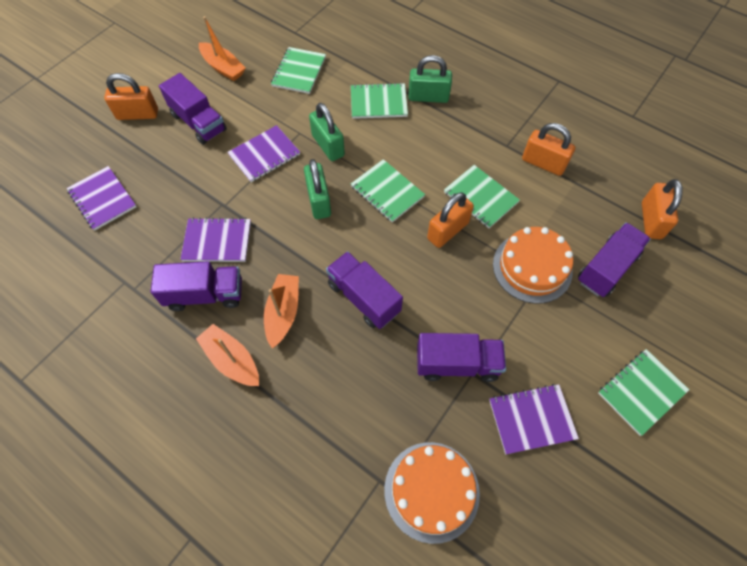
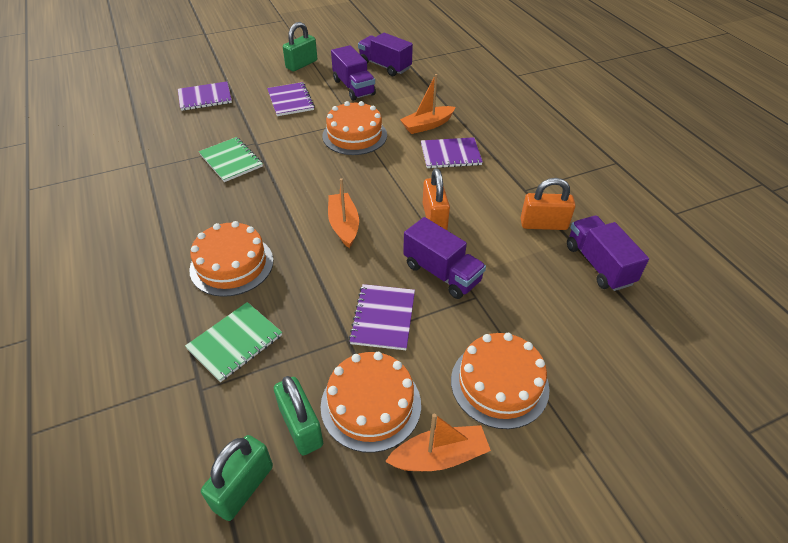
green notebook: 5 -> 2
orange cake: 2 -> 4
orange padlock: 4 -> 2
purple truck: 5 -> 4

